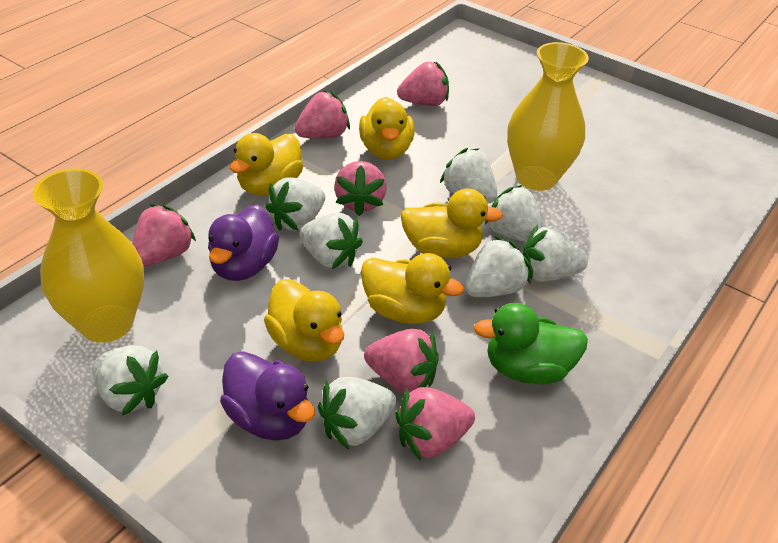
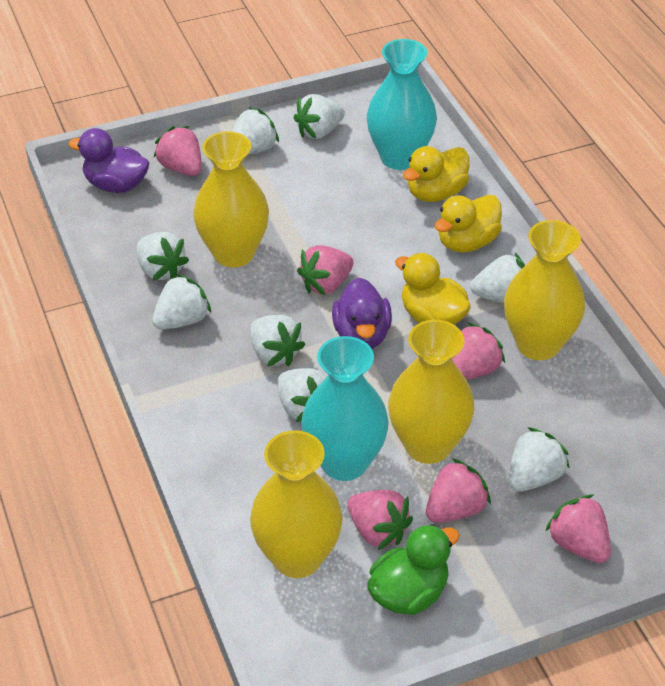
turquoise vase: 0 -> 2
yellow duck: 5 -> 3
yellow vase: 2 -> 4

